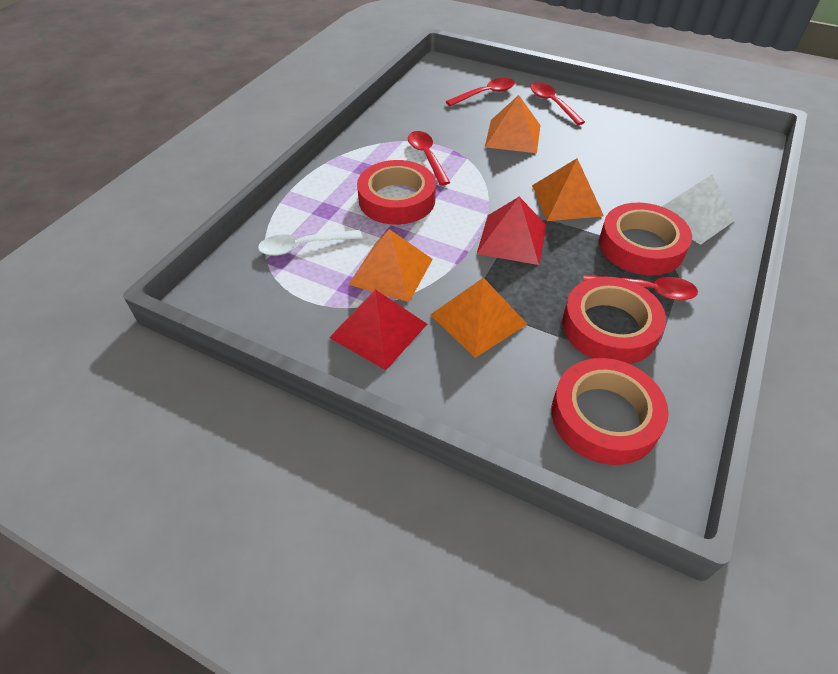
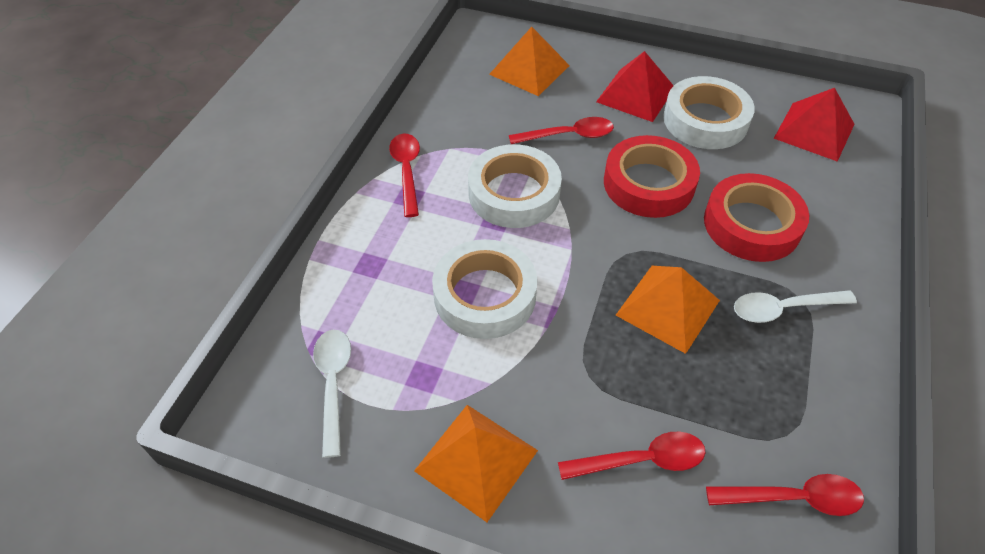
orange pyramid: 4 -> 3
red tape: 4 -> 2
white pyramid: 1 -> 0
white spoon: 1 -> 2
white tape: 0 -> 3

